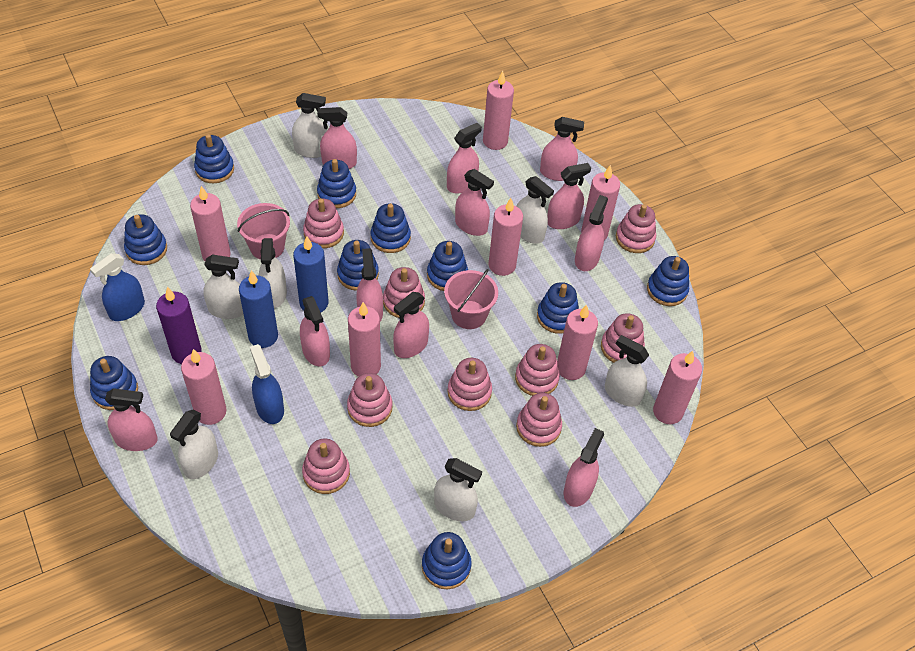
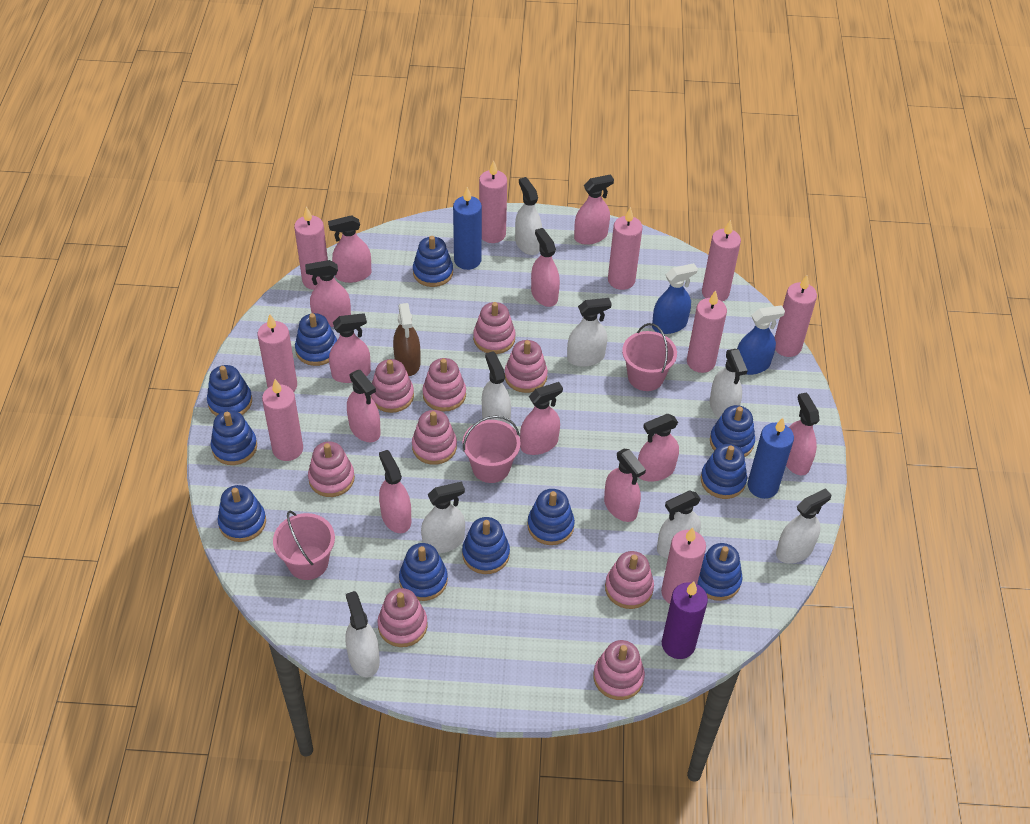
blue stacking toy: 10 -> 11
brown spray bottle: 0 -> 1
pink bucket: 2 -> 3
pink candle: 8 -> 9
white spray bottle: 7 -> 8

